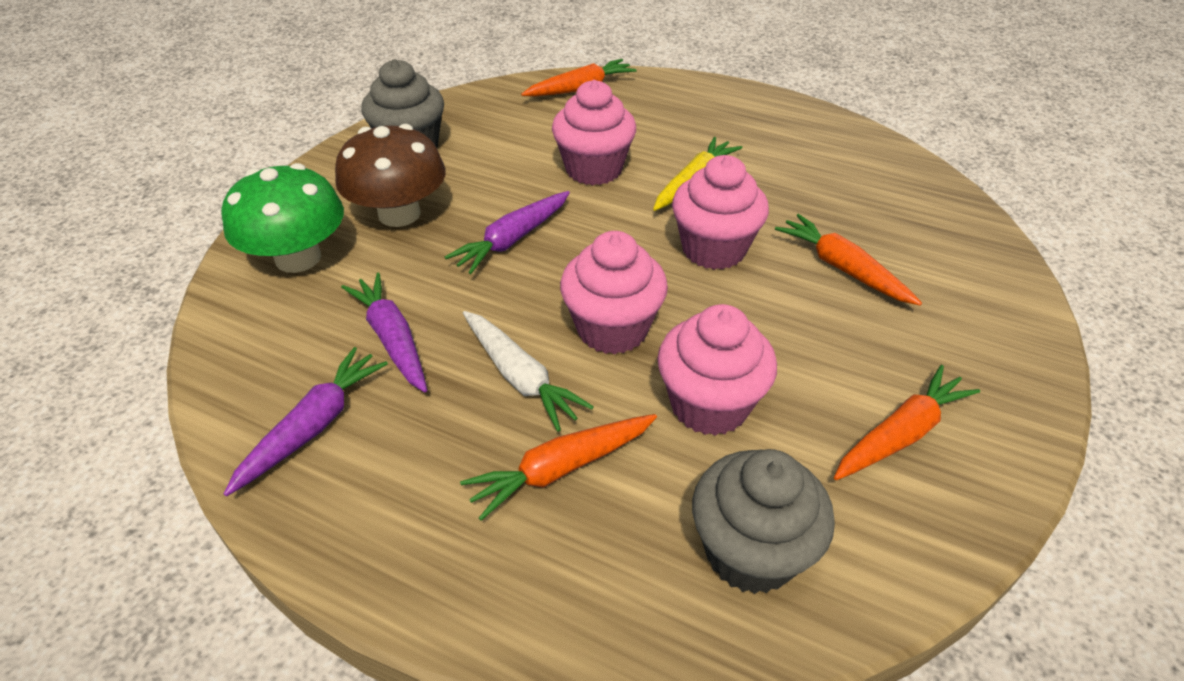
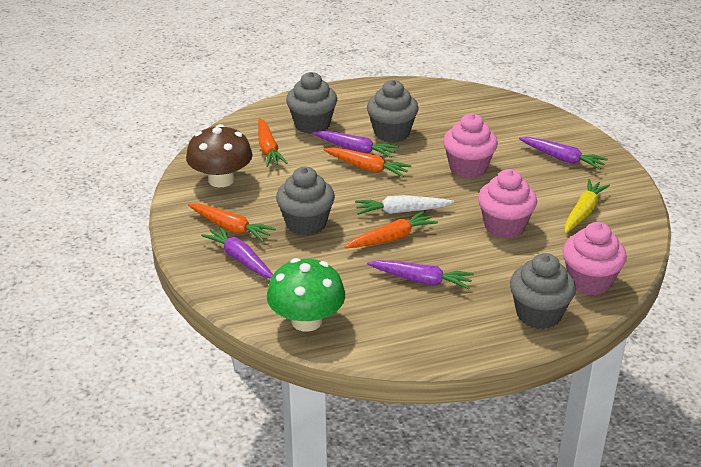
grey cupcake: 2 -> 4
pink cupcake: 4 -> 3
purple carrot: 3 -> 4

